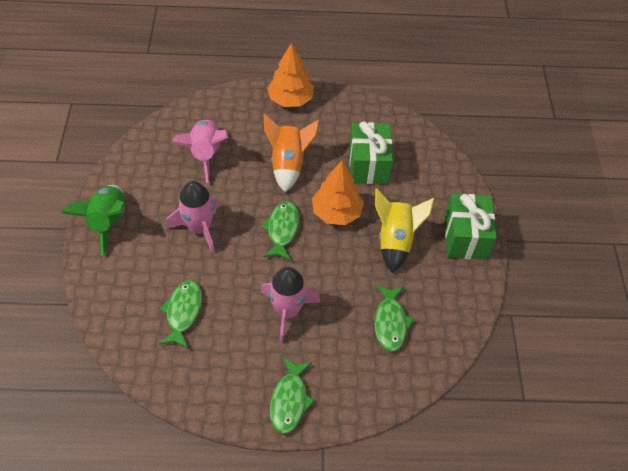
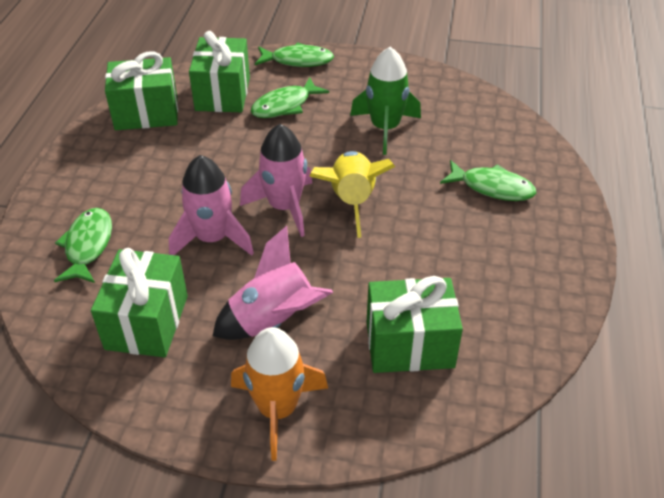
green gift: 2 -> 4
orange tree: 2 -> 0

